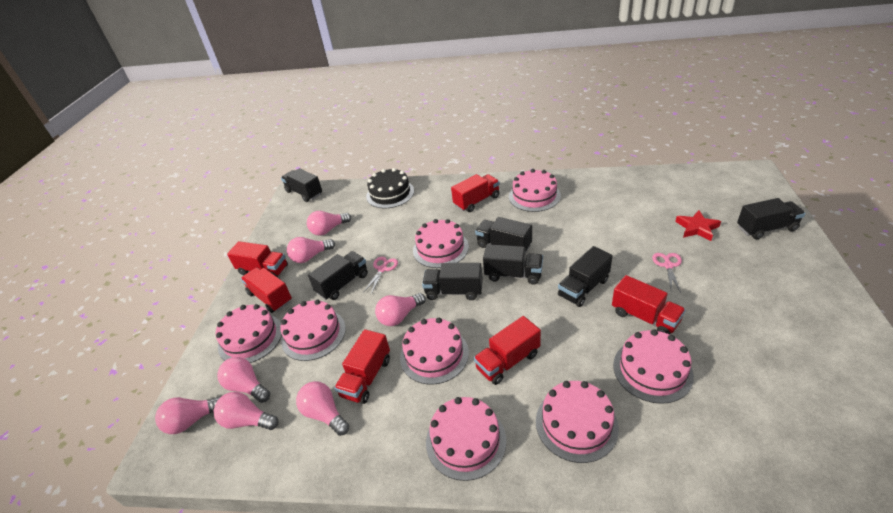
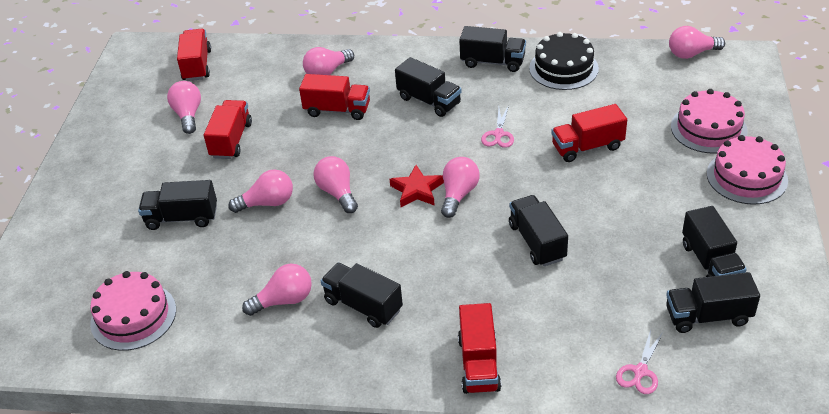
pink cake: 8 -> 3
red truck: 6 -> 5

